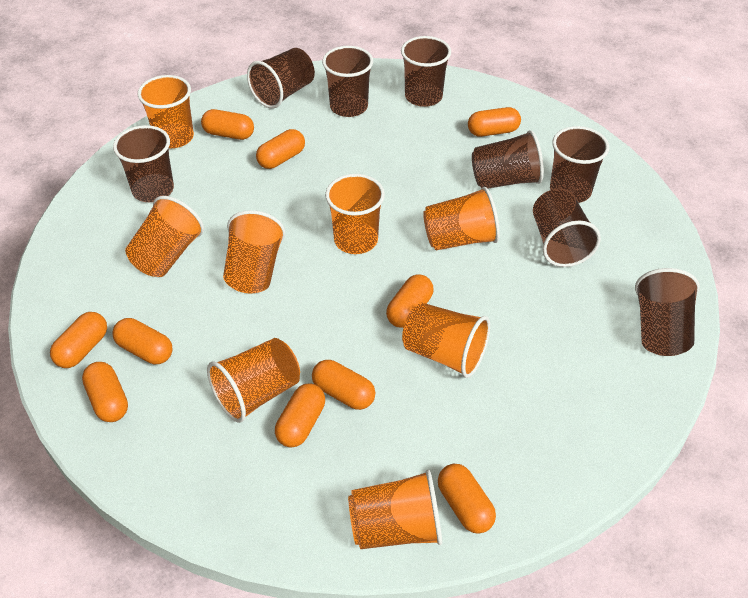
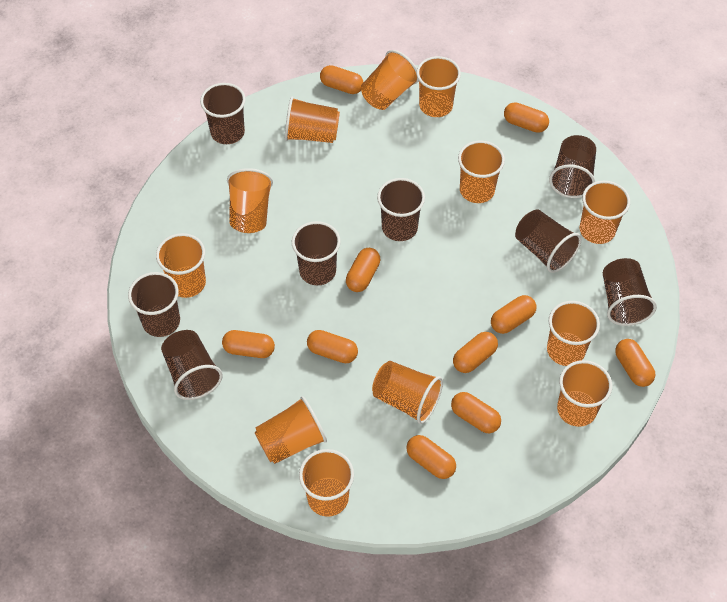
orange cup: 8 -> 12

